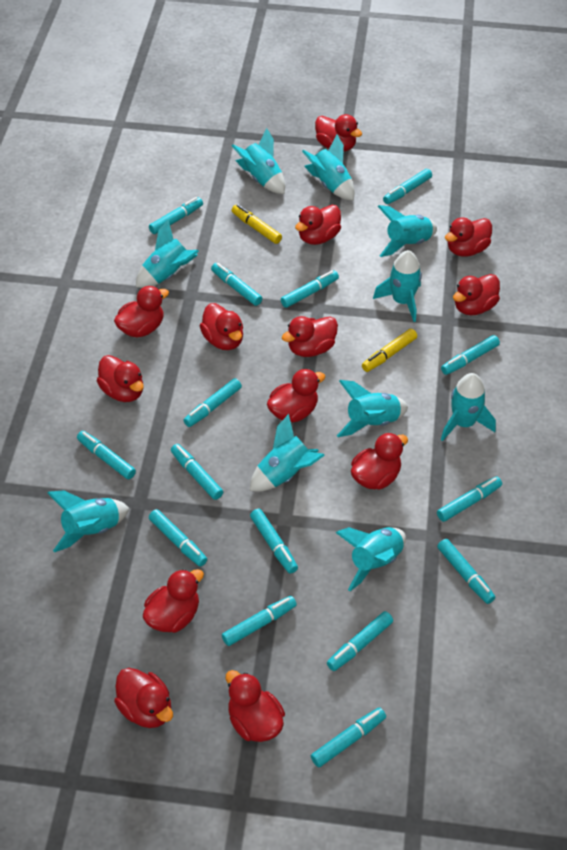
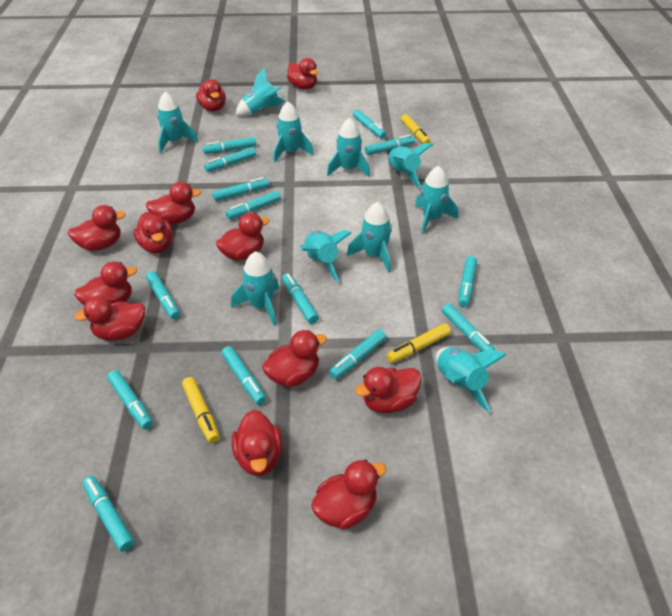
red duck: 13 -> 12
turquoise marker: 15 -> 14
yellow marker: 2 -> 3

